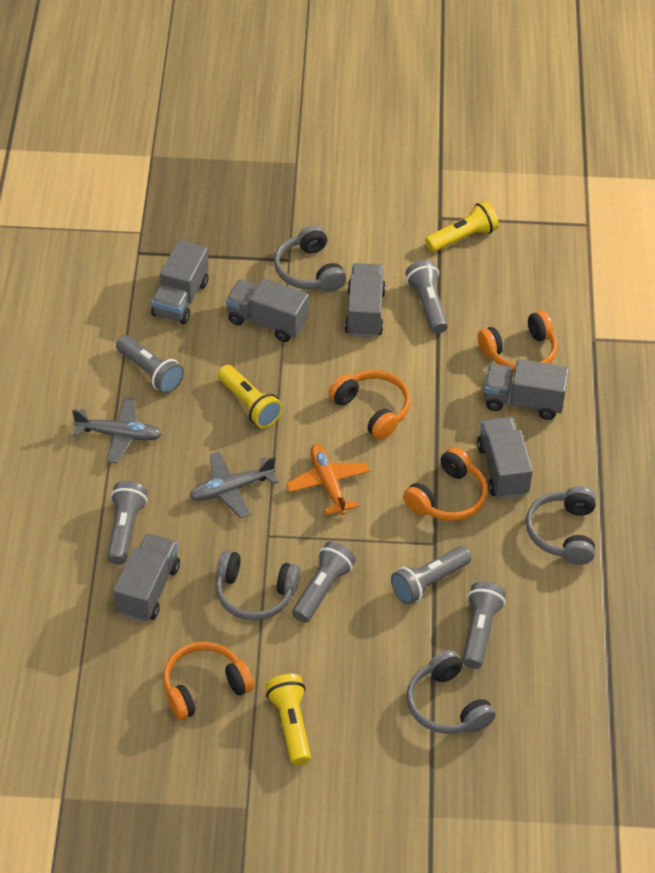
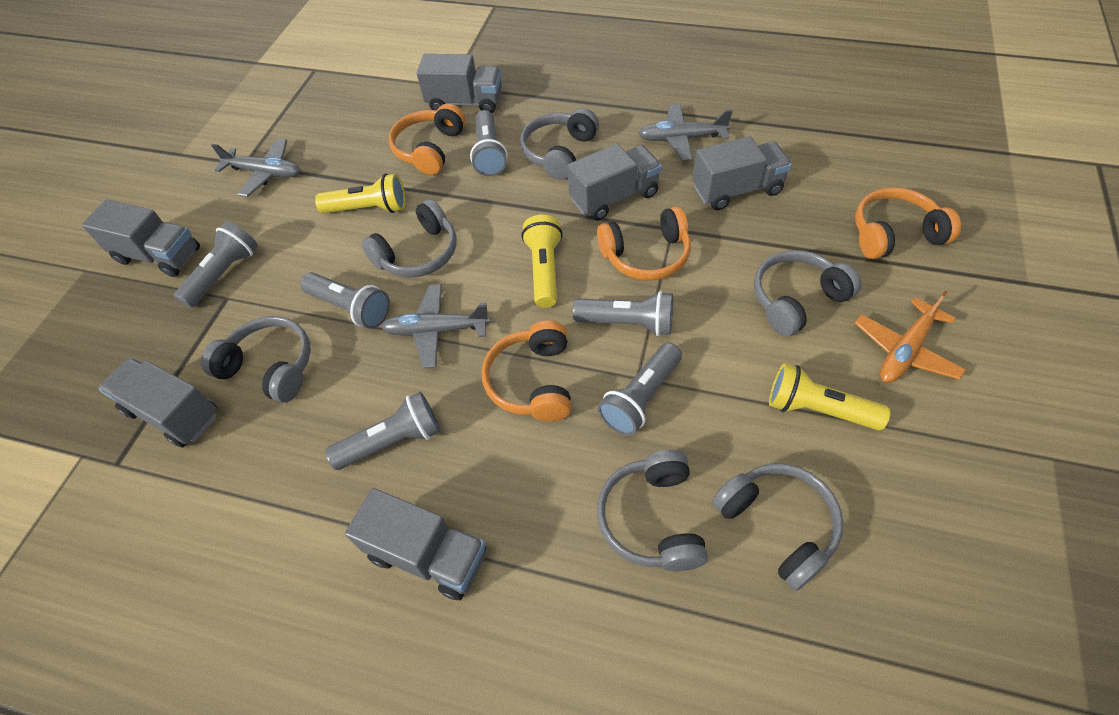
grey headphones: 4 -> 6
grey plane: 2 -> 3

